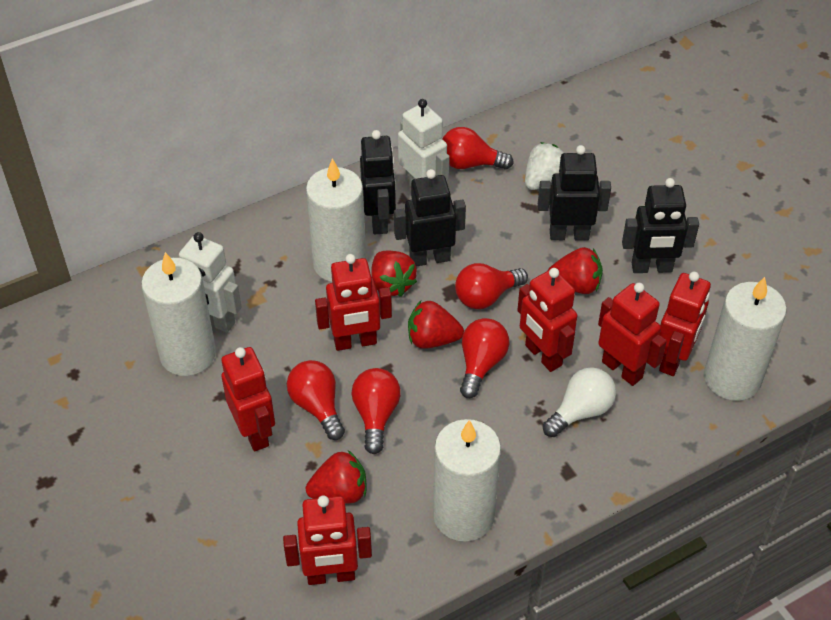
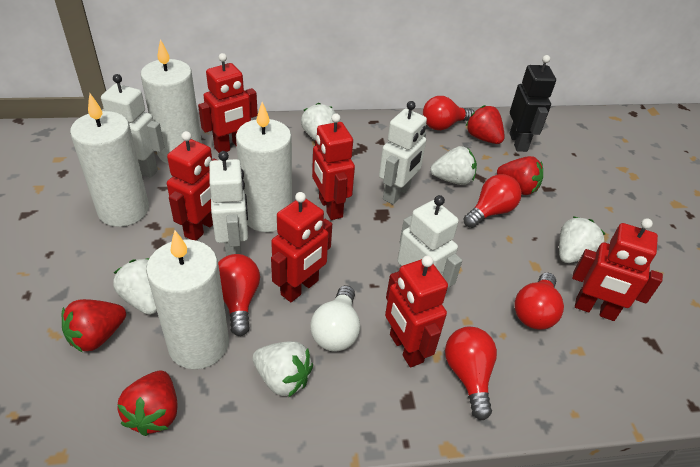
black robot: 4 -> 1
white robot: 2 -> 4
white strawberry: 1 -> 5

